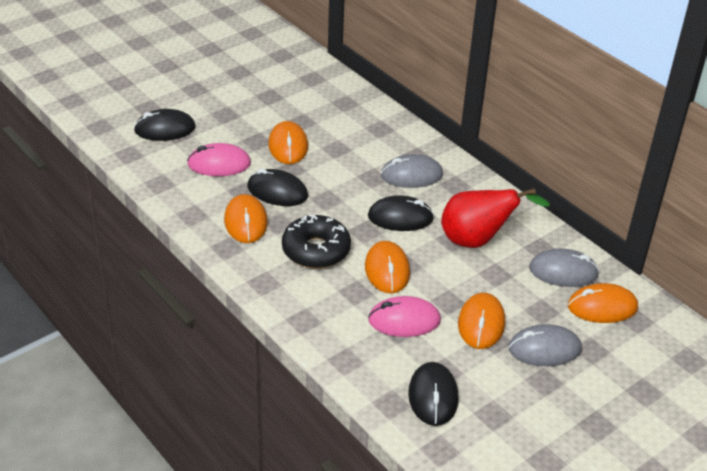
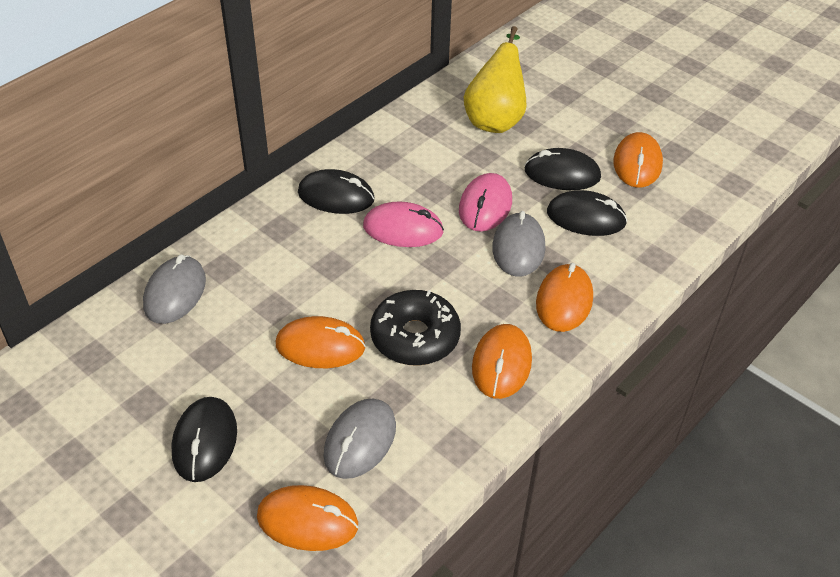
red pear: 1 -> 0
yellow pear: 0 -> 1

